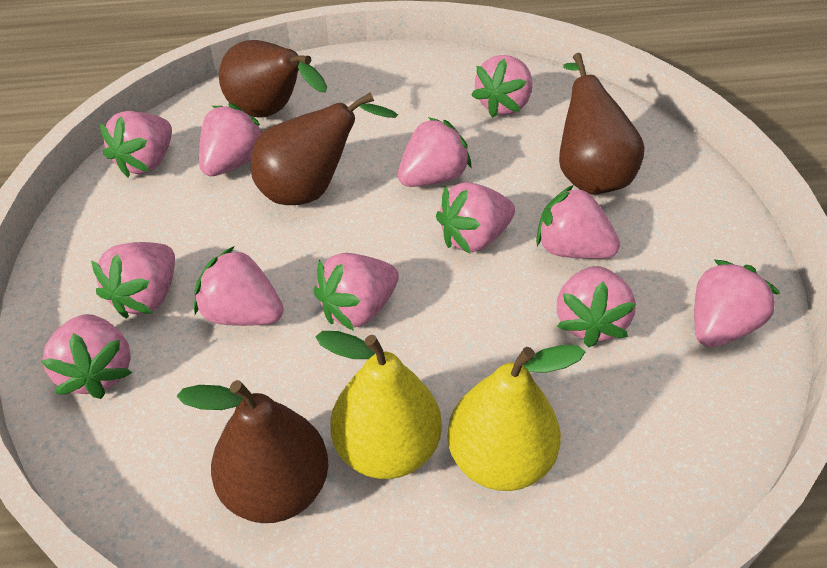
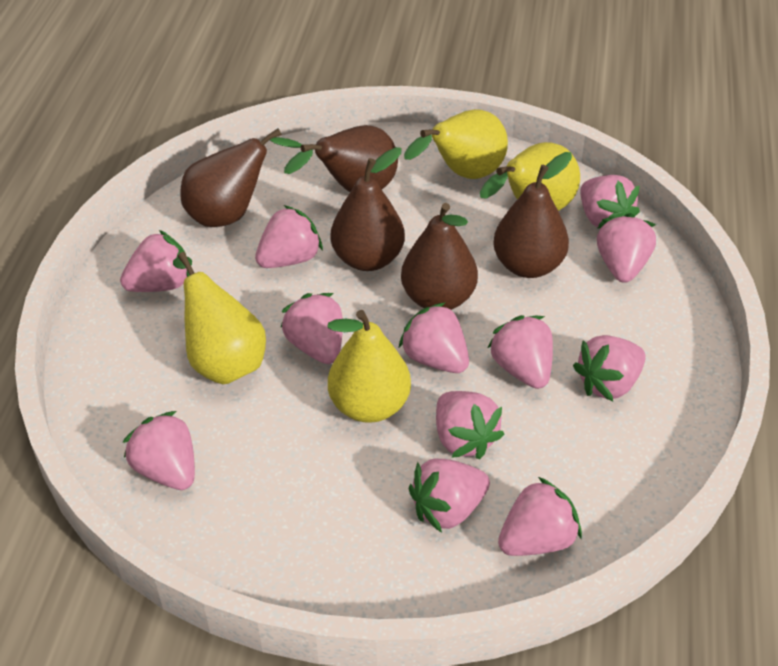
brown pear: 4 -> 5
yellow pear: 2 -> 4

